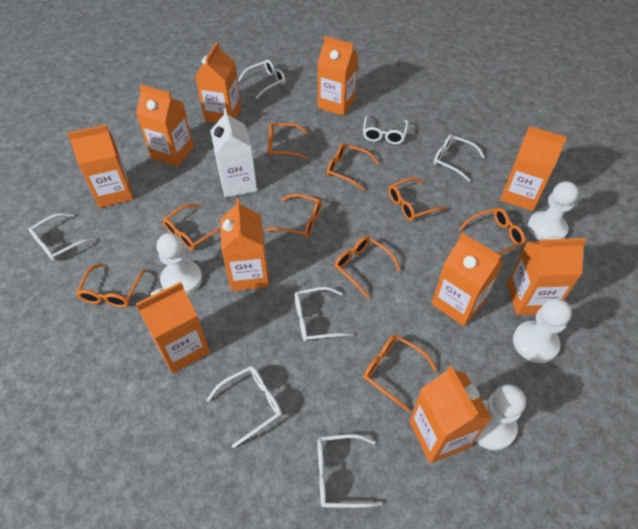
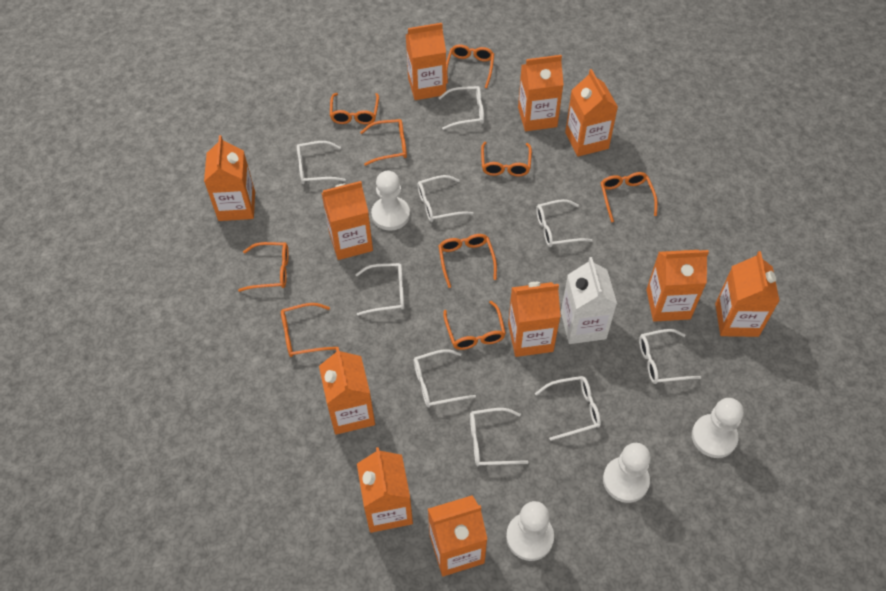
orange carton: 10 -> 11
white glasses: 7 -> 9

